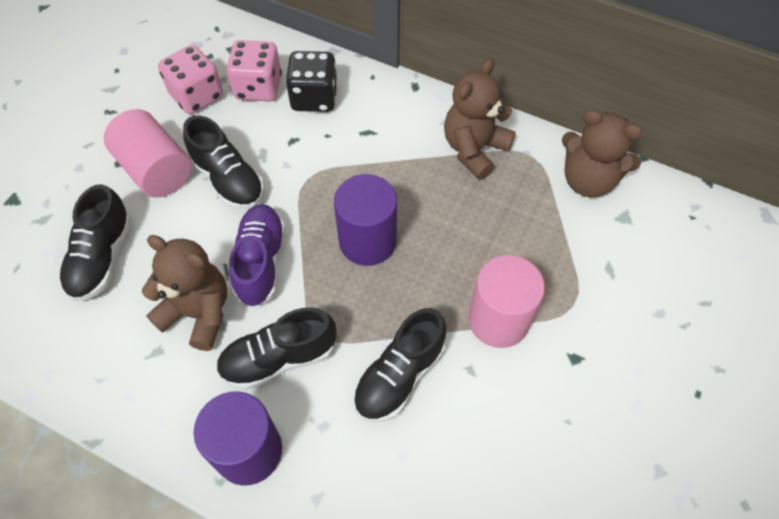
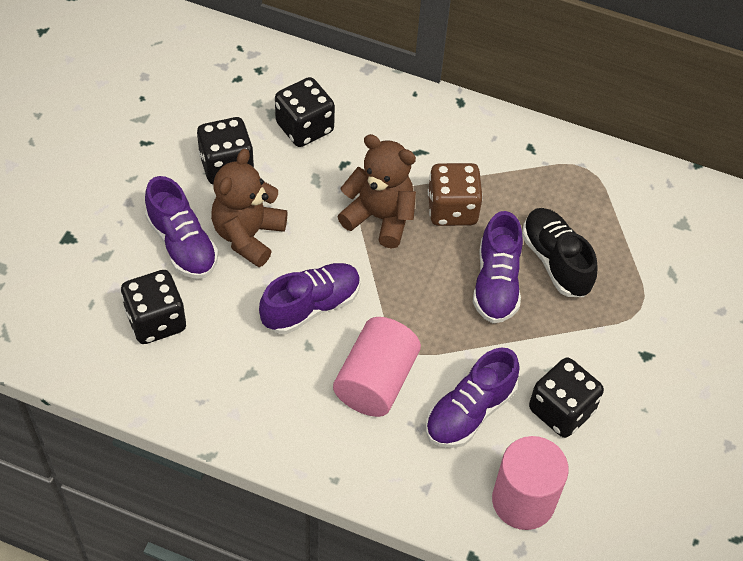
black dice: 1 -> 4
black shoe: 4 -> 1
brown dice: 0 -> 1
brown teddy bear: 3 -> 2
pink dice: 2 -> 0
purple cylinder: 2 -> 0
purple shoe: 1 -> 4

